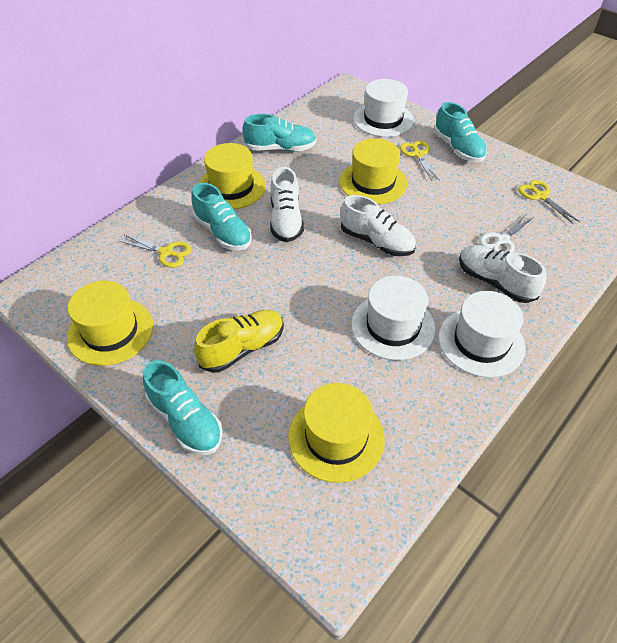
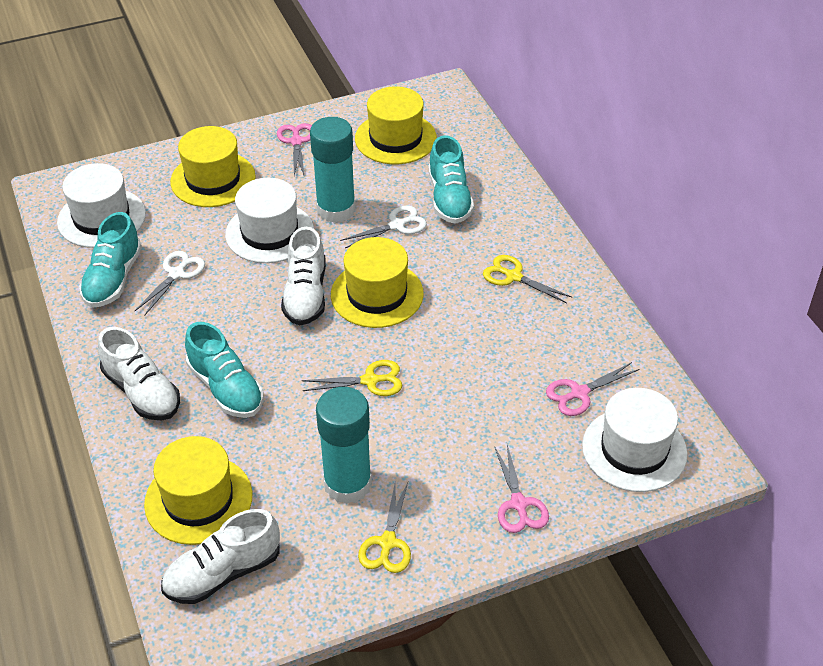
pink scissors: 0 -> 3
turquoise glue stick: 0 -> 2
turquoise shoe: 4 -> 3
white scissors: 1 -> 2
yellow shoe: 1 -> 0

